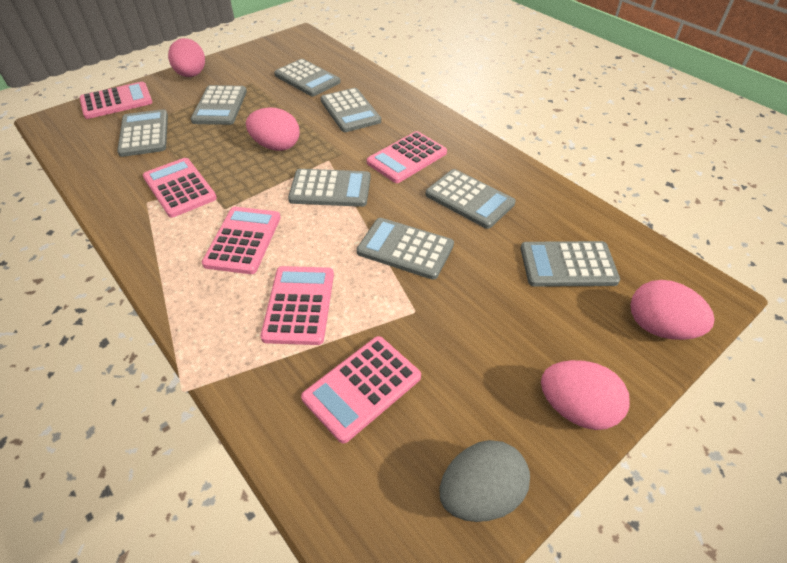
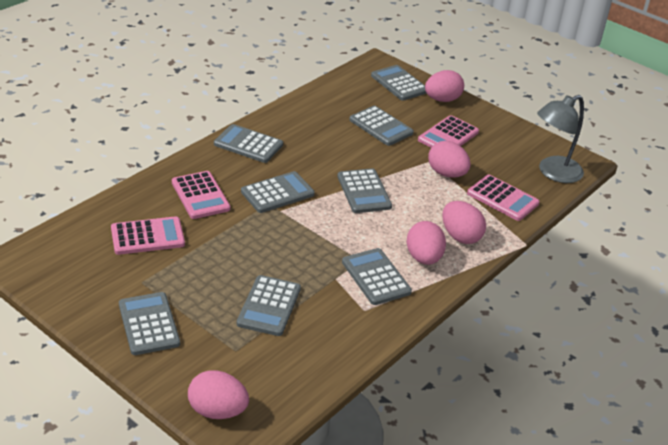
grey egg: 1 -> 0
grey lamp: 0 -> 1
pink calculator: 6 -> 4
pink egg: 4 -> 5

